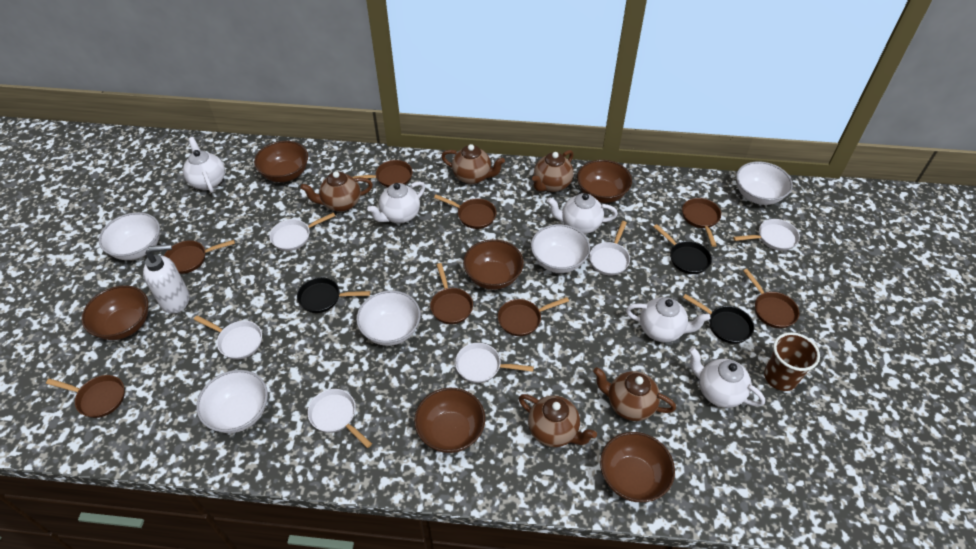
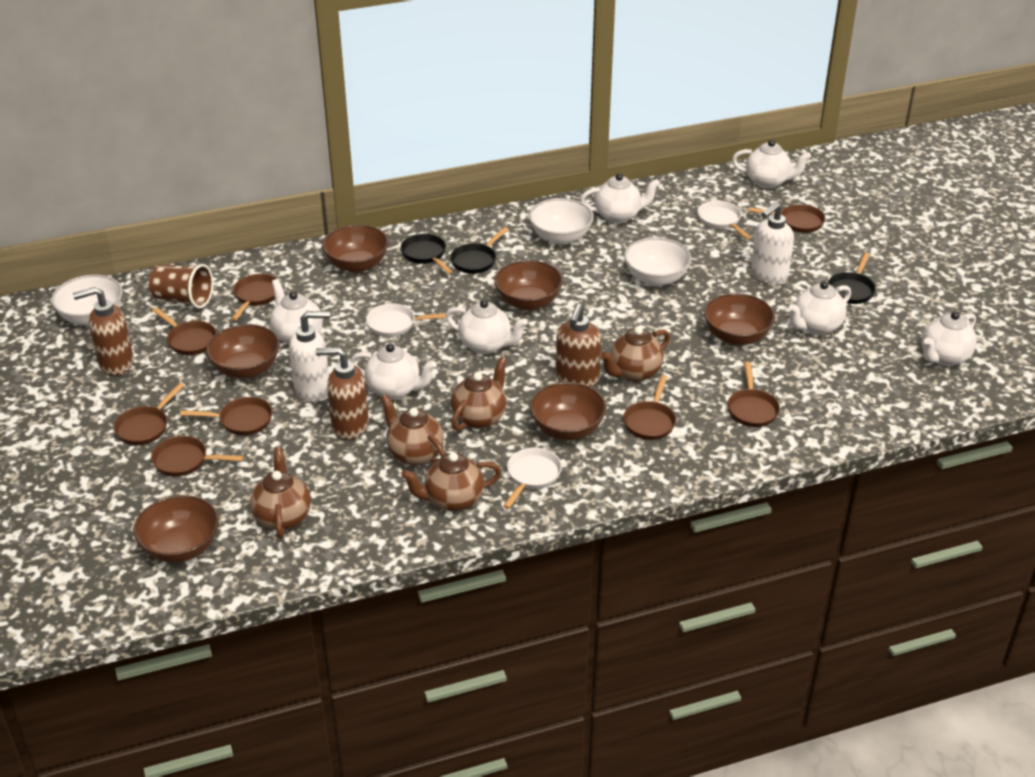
brown soap dispenser: 0 -> 3
white bowl: 5 -> 3
white pan: 6 -> 3
white soap dispenser: 1 -> 2
white teapot: 5 -> 7

